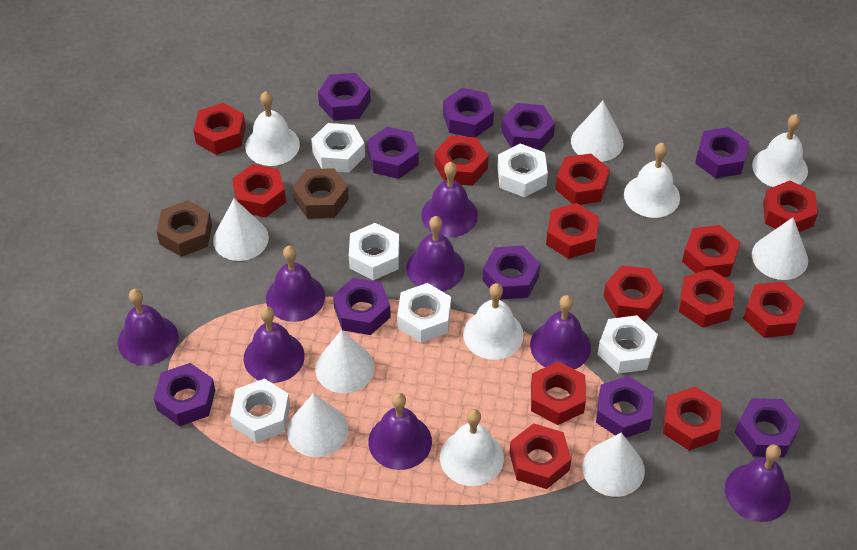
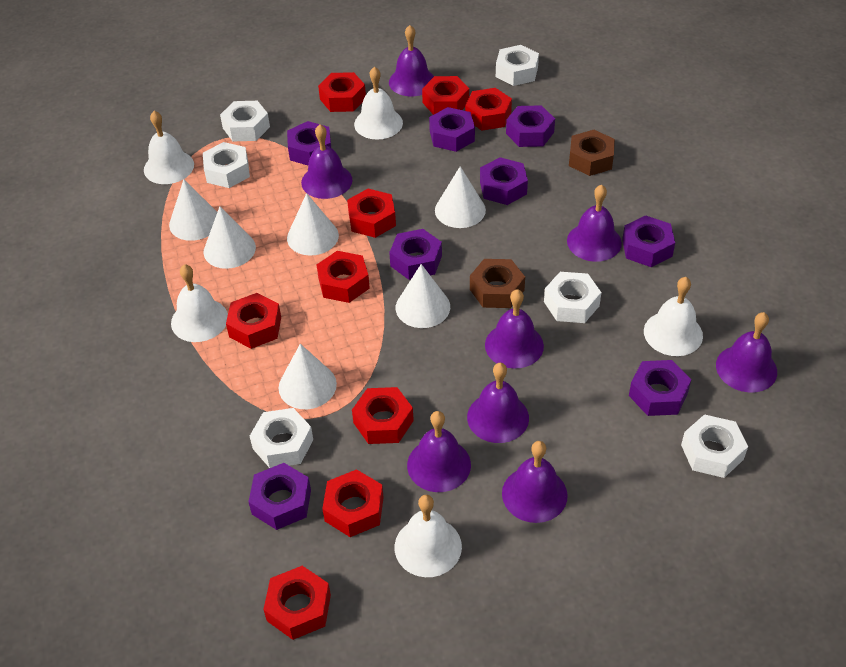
purple nut: 10 -> 8
red nut: 13 -> 9

